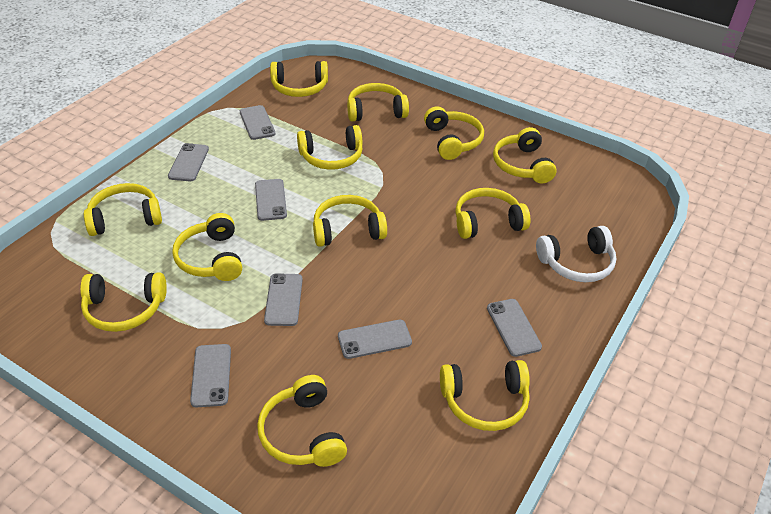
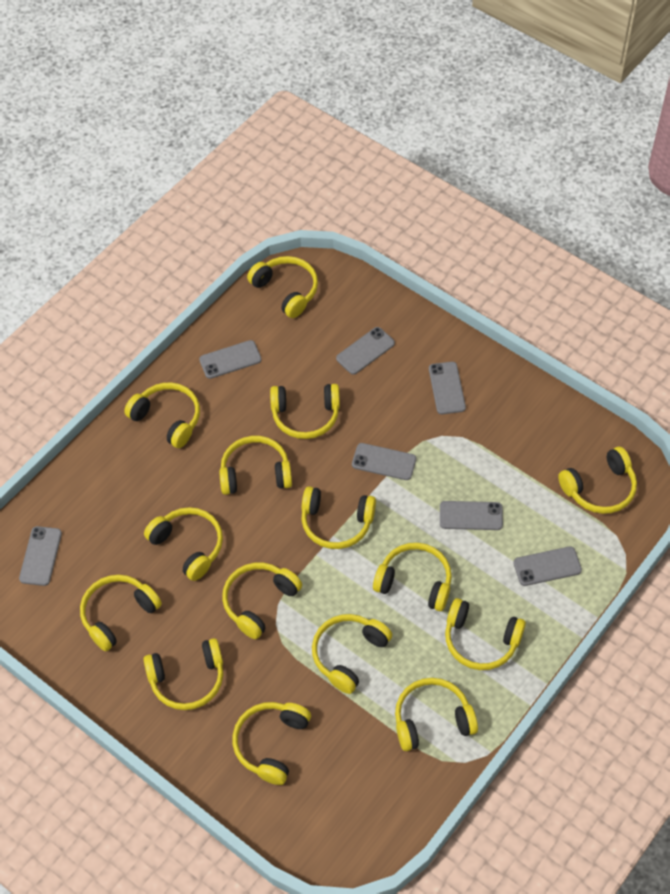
white headphones: 1 -> 0
yellow headphones: 12 -> 15

